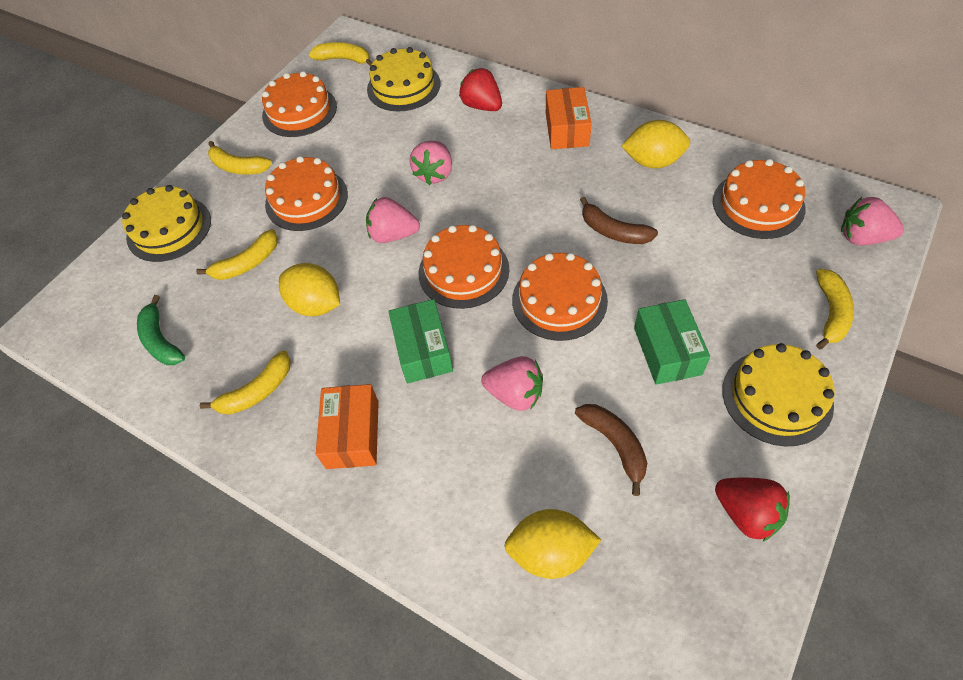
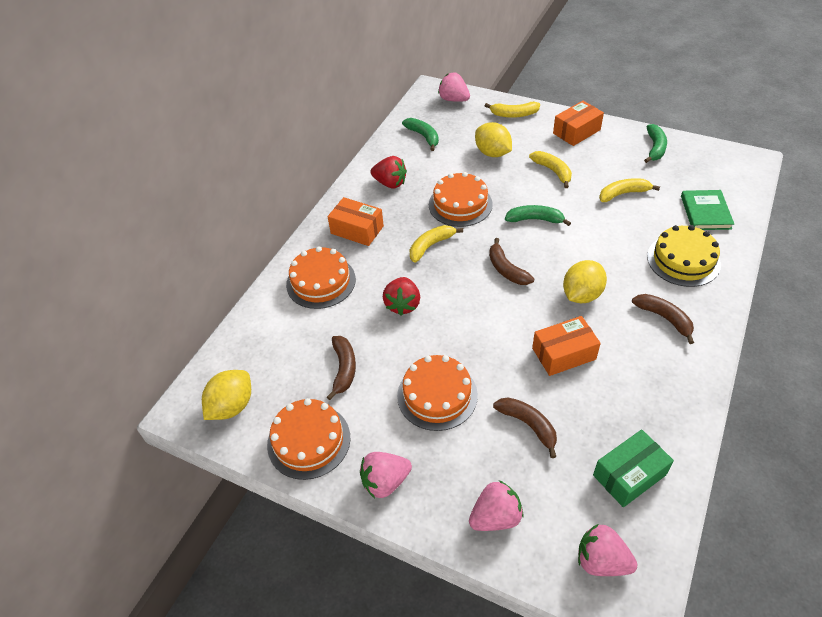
brown banana: 2 -> 4
green banana: 1 -> 3
green book: 0 -> 1
green box: 2 -> 1
orange box: 2 -> 3
orange cake: 5 -> 4
yellow banana: 5 -> 4
yellow cake: 3 -> 1

